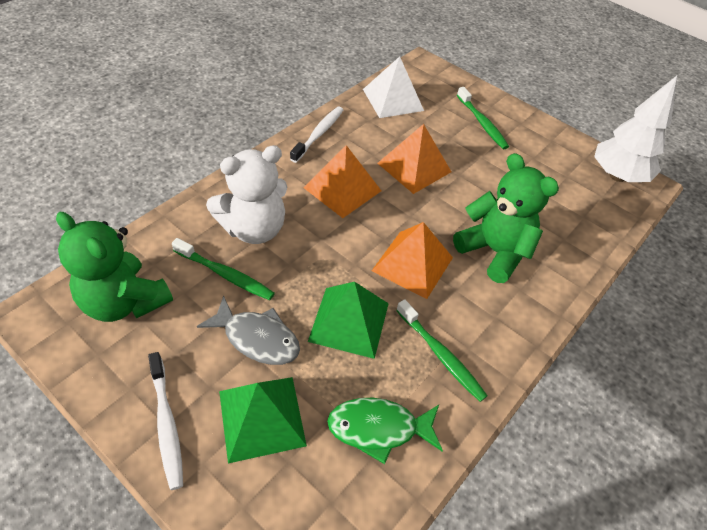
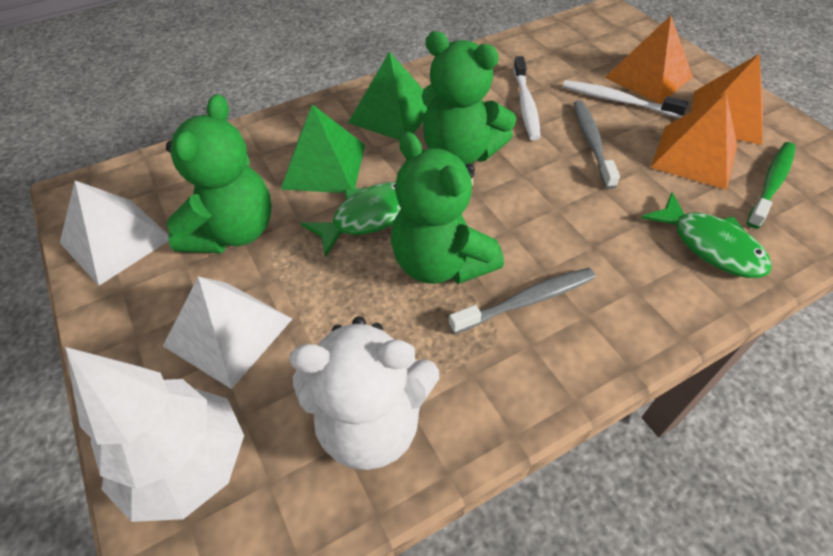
green fish: 1 -> 2
green teddy bear: 2 -> 3
green toothbrush: 3 -> 1
grey fish: 1 -> 0
grey toothbrush: 0 -> 2
white pyramid: 1 -> 2

